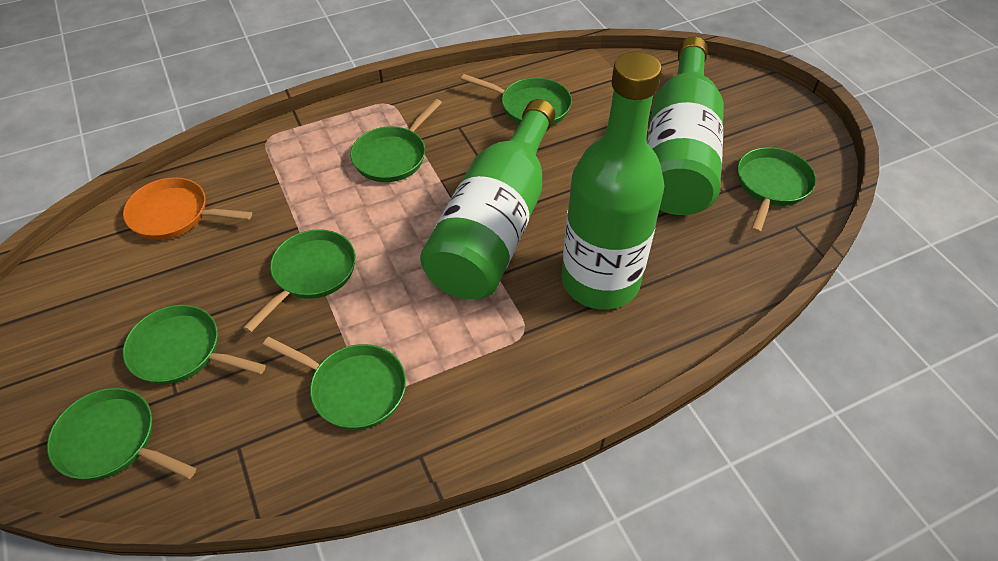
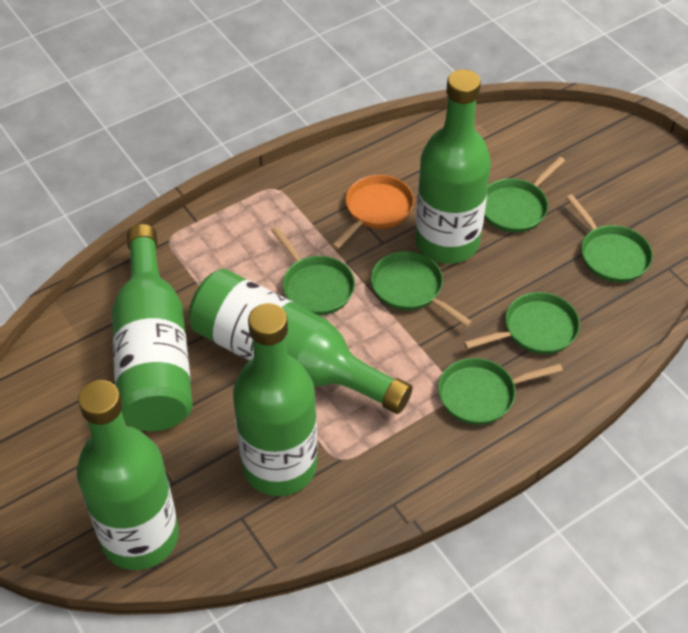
green bottle: 3 -> 5
green pan: 7 -> 6

